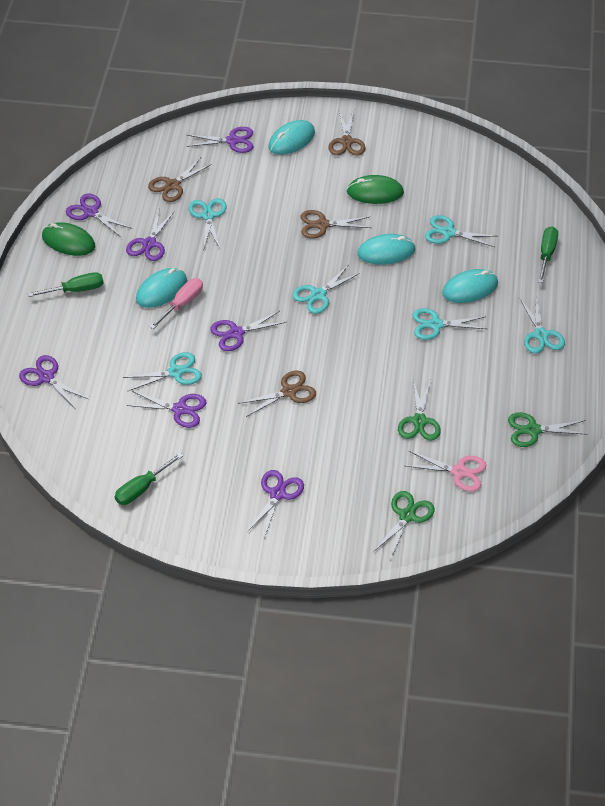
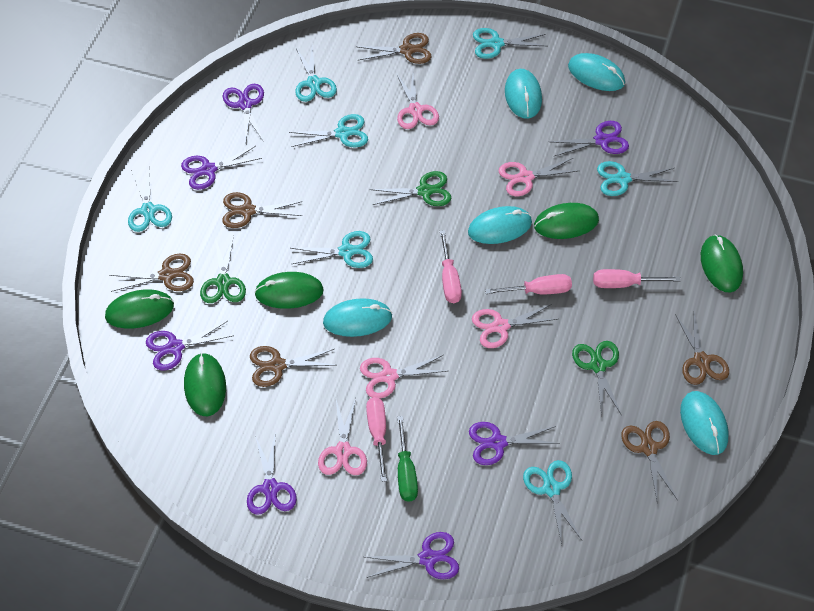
brown scissors: 4 -> 6
green mouse: 2 -> 5
green screwdriver: 3 -> 1
pink scissors: 1 -> 5
pink screwdriver: 1 -> 4
turquoise mouse: 4 -> 5
turquoise scissors: 6 -> 7

